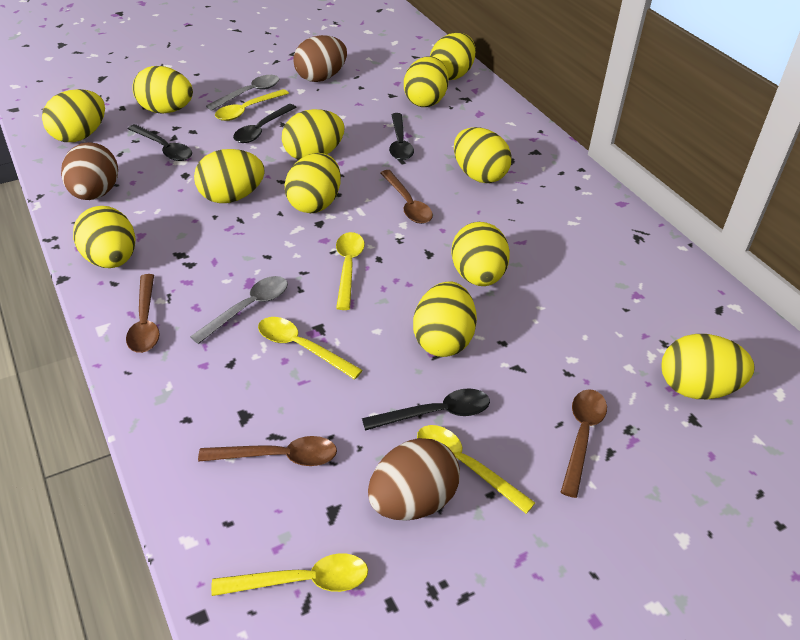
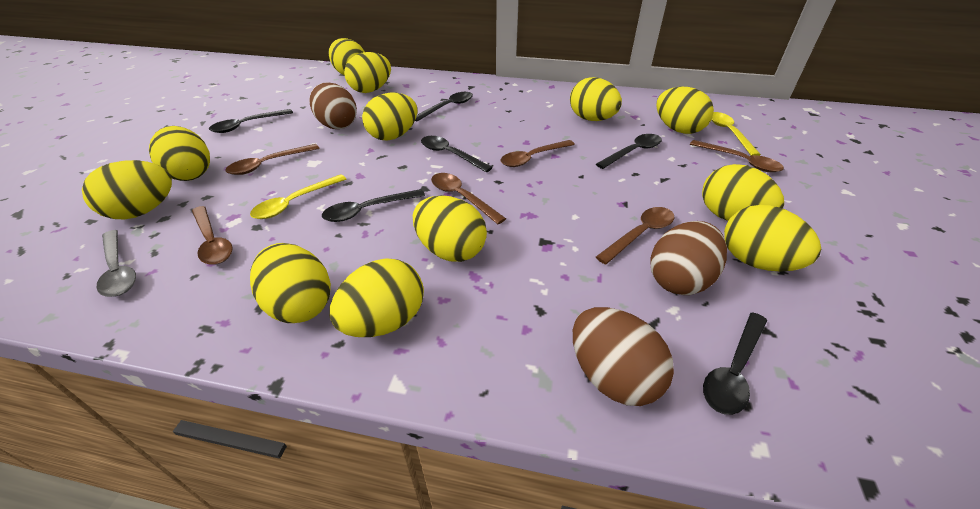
black spoon: 4 -> 6
brown spoon: 4 -> 6
grey spoon: 2 -> 1
yellow spoon: 5 -> 2

